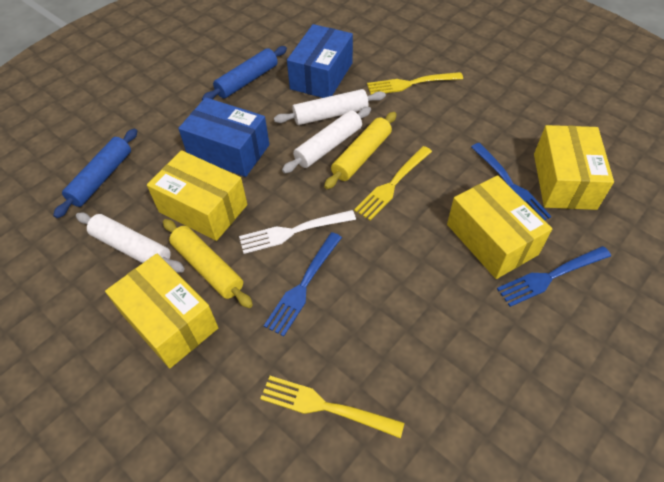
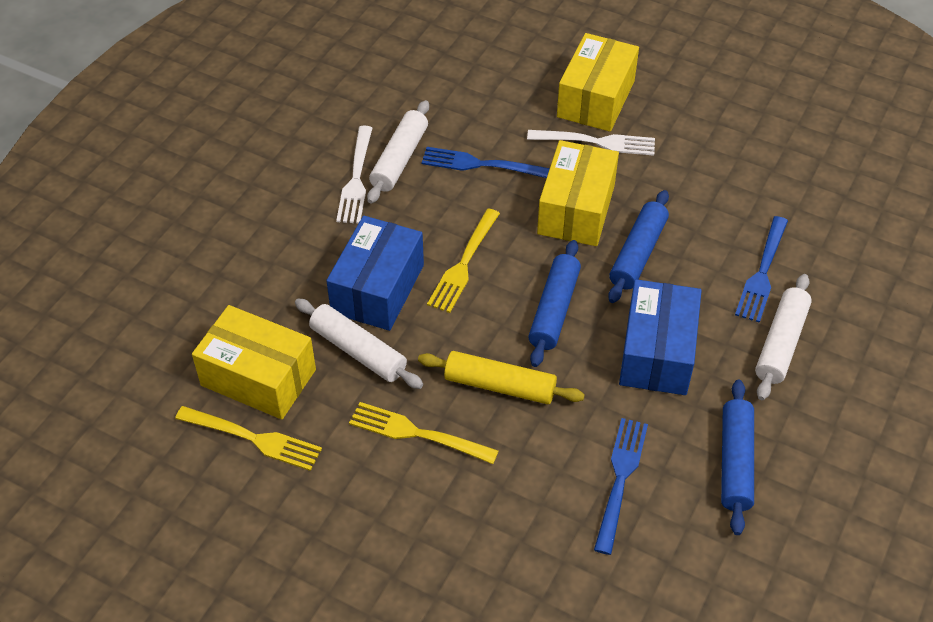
blue rolling pin: 2 -> 3
white fork: 1 -> 2
yellow box: 4 -> 3
yellow rolling pin: 2 -> 1

